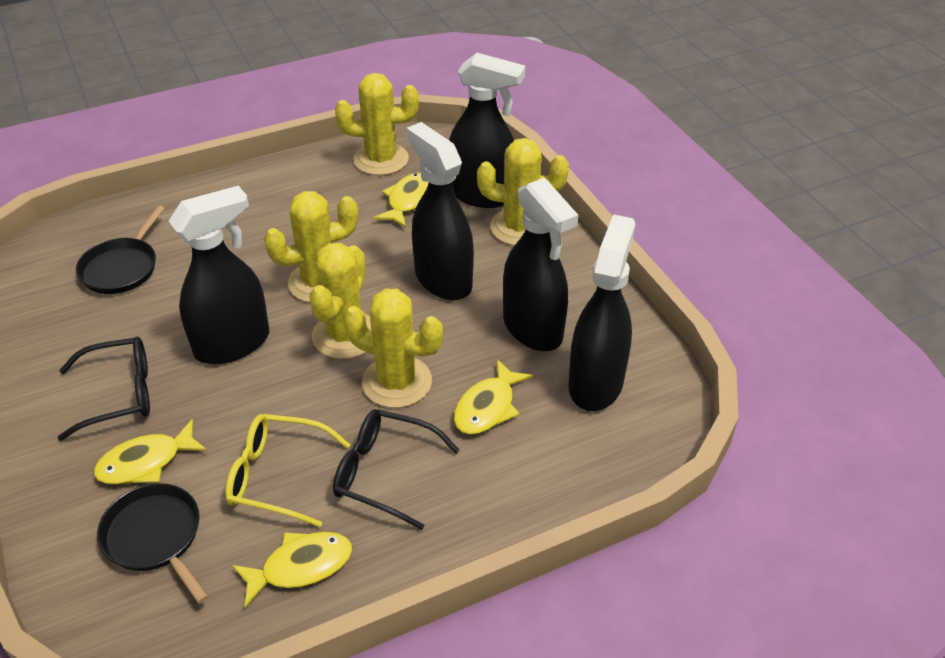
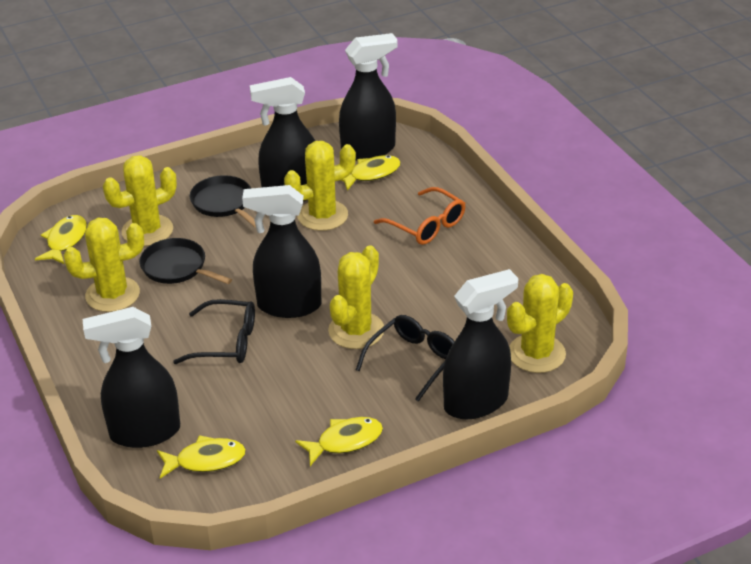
orange glasses: 0 -> 1
yellow glasses: 1 -> 0

